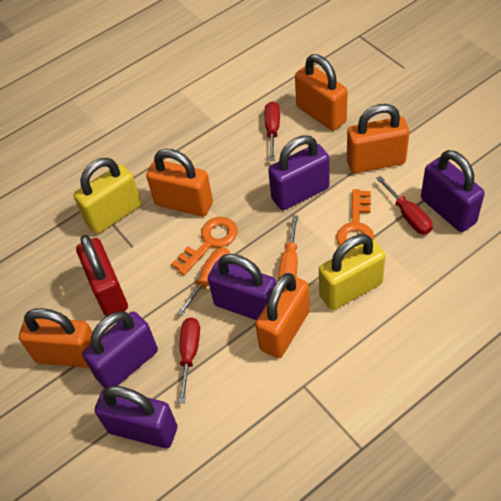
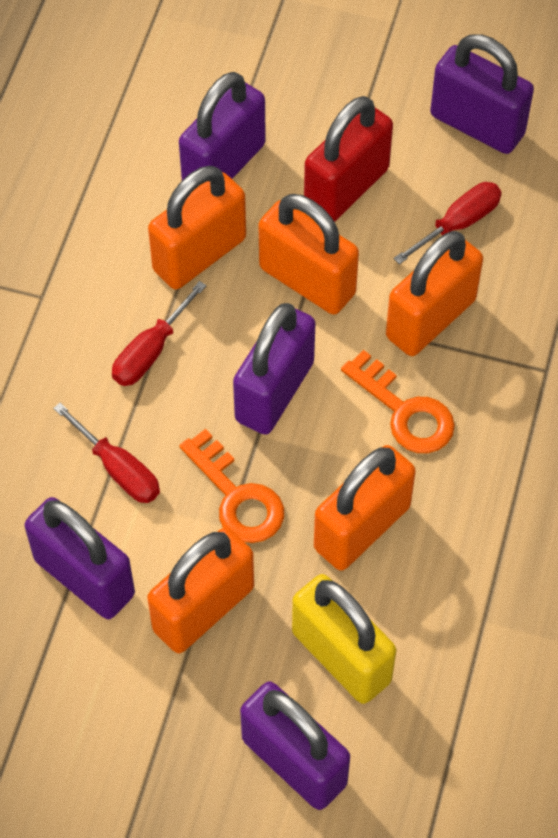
orange screwdriver: 2 -> 0
yellow padlock: 2 -> 1

